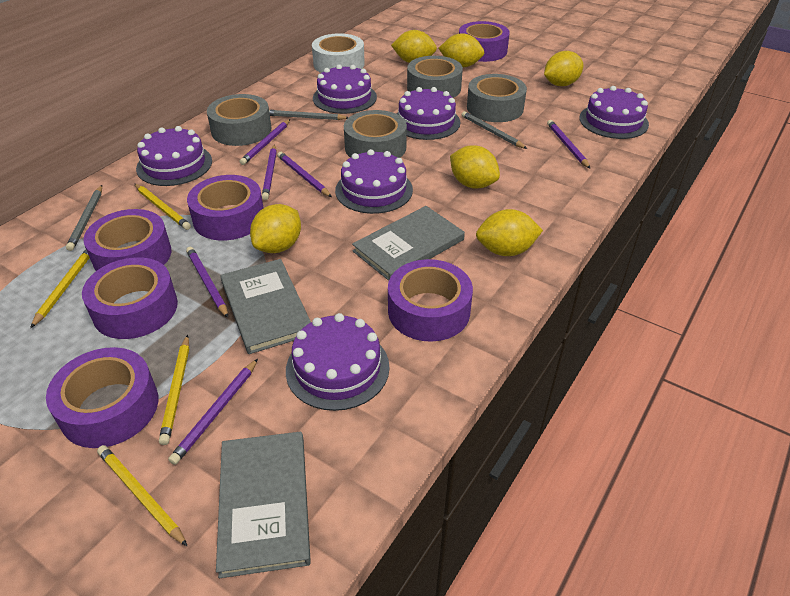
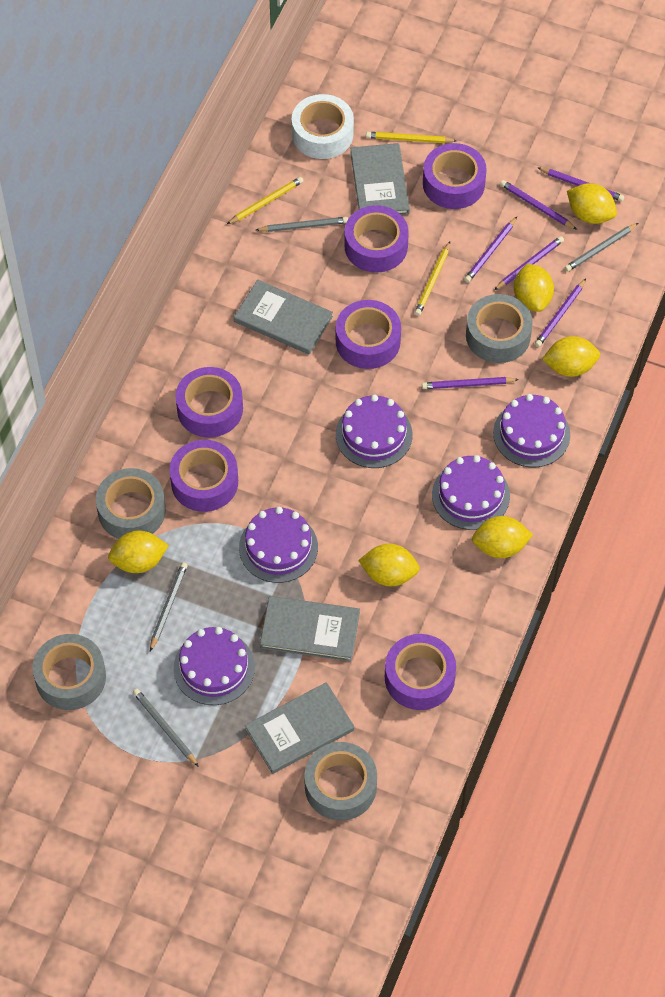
grey book: 3 -> 4
grey pencil: 3 -> 4
purple cake: 6 -> 5
yellow pencil: 4 -> 3

